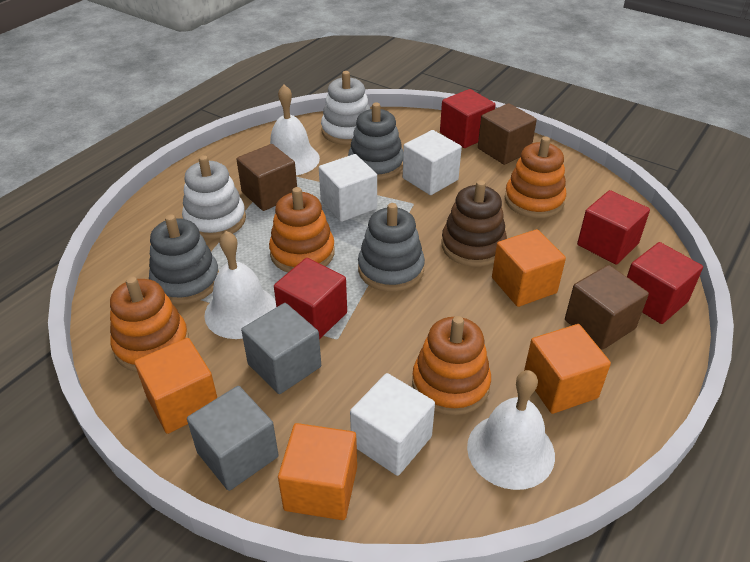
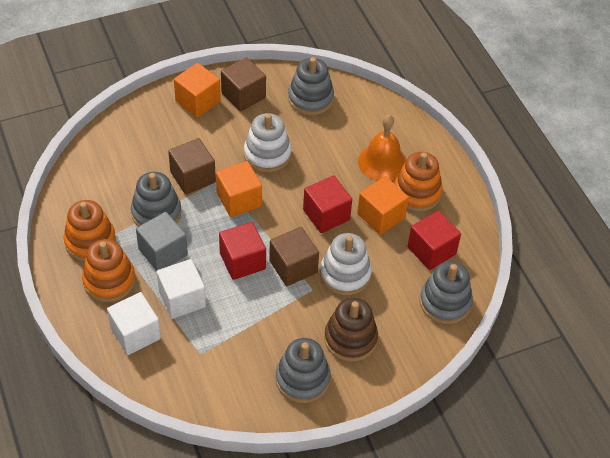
grey cube: 2 -> 1
grey stacking toy: 3 -> 4
orange bell: 0 -> 1
orange cube: 4 -> 3
orange stacking toy: 4 -> 3
red cube: 4 -> 3
white bell: 3 -> 0
white cube: 3 -> 2

